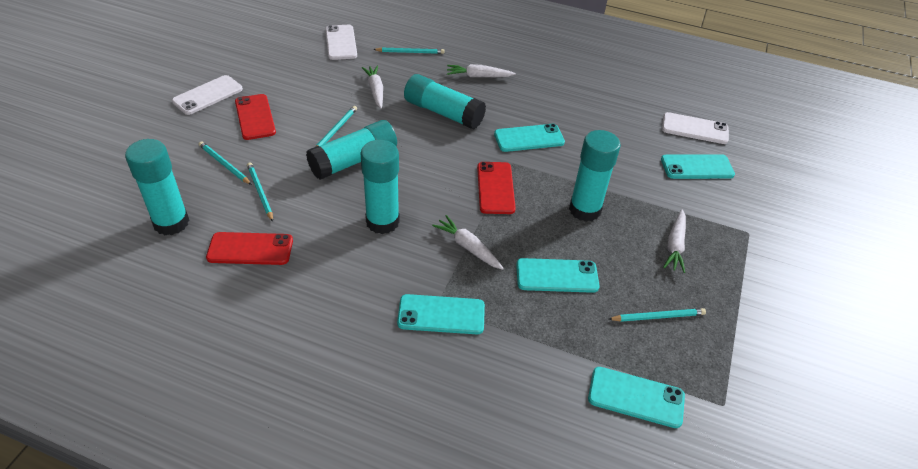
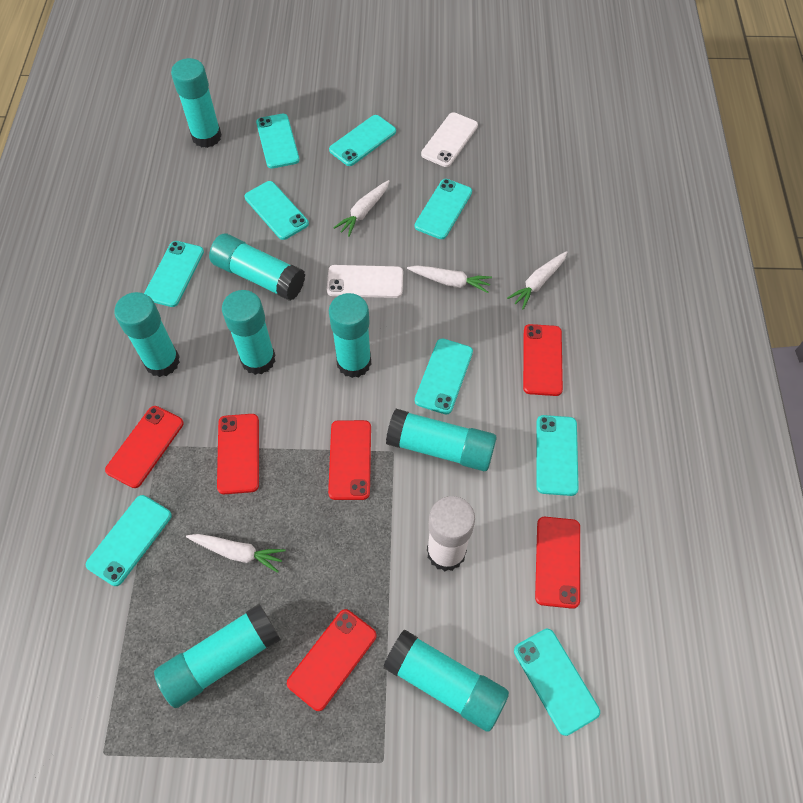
red phone: 3 -> 6
turquoise glue stick: 5 -> 8
turquoise pencil: 5 -> 0
turquoise phone: 5 -> 9
white glue stick: 0 -> 1
white phone: 3 -> 2

